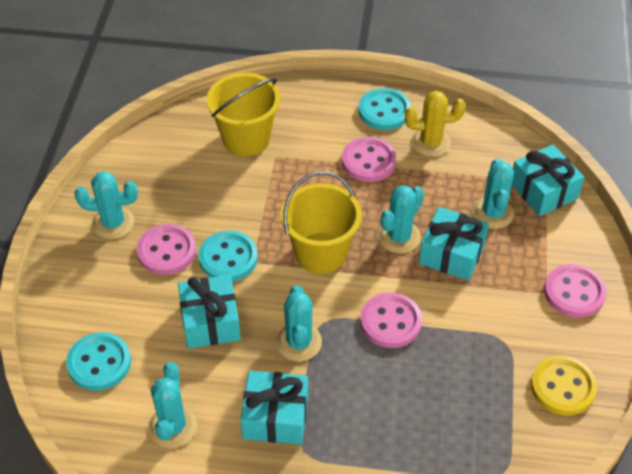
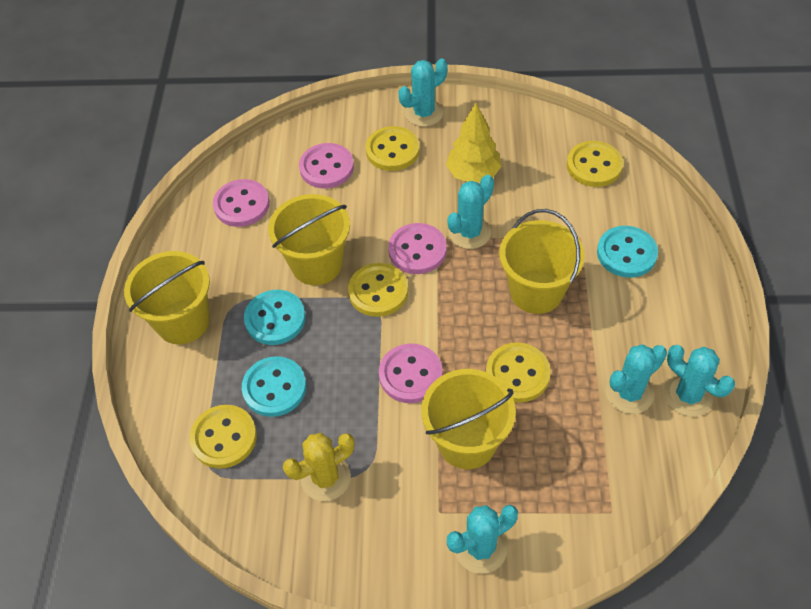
turquoise gift: 4 -> 0
yellow bucket: 2 -> 4
yellow button: 1 -> 5
yellow tree: 0 -> 1

